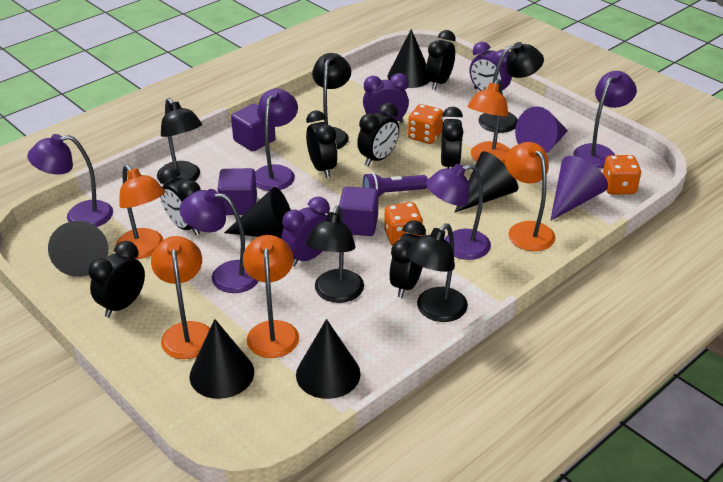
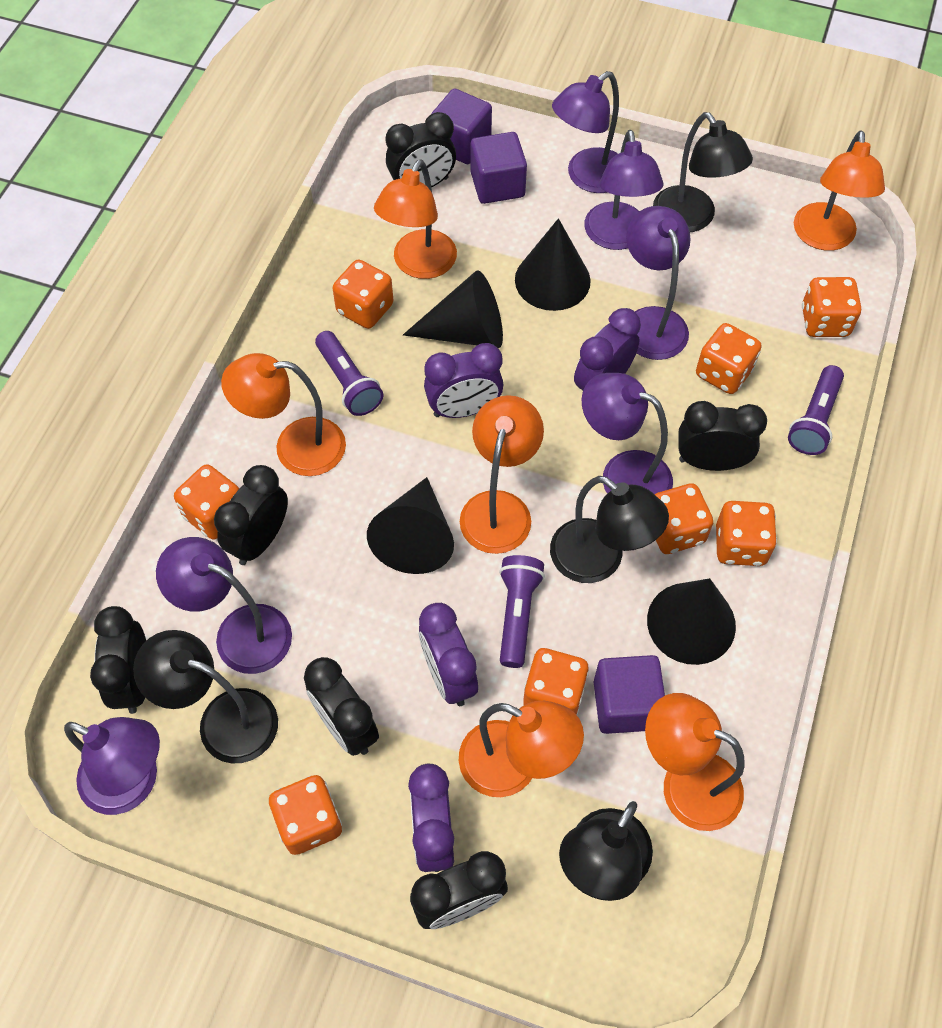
black clock: 7 -> 6
black cone: 6 -> 4
black lamp: 5 -> 4
orange dice: 3 -> 8
orange lamp: 5 -> 6
purple clock: 3 -> 4
purple cone: 2 -> 0
purple flashlight: 1 -> 3
purple lamp: 5 -> 6

